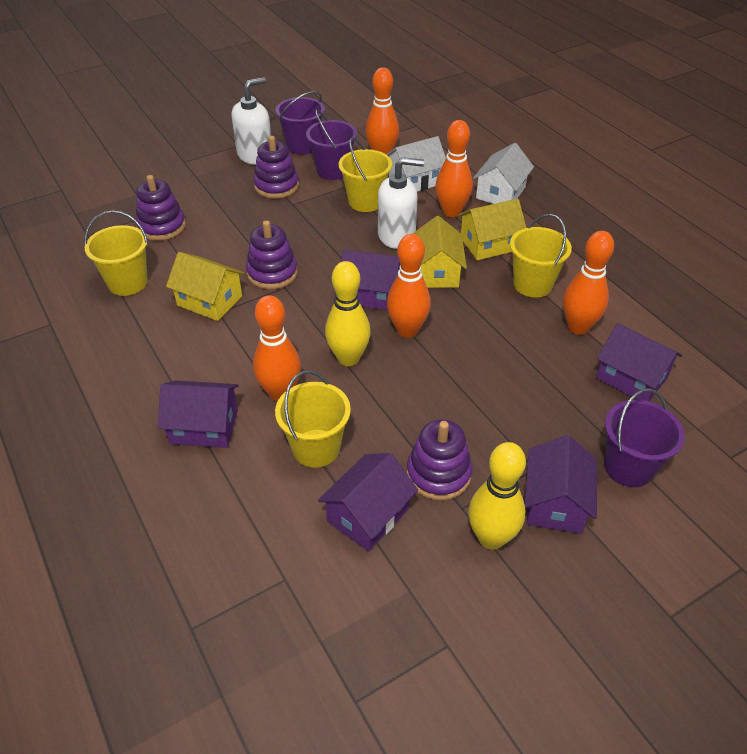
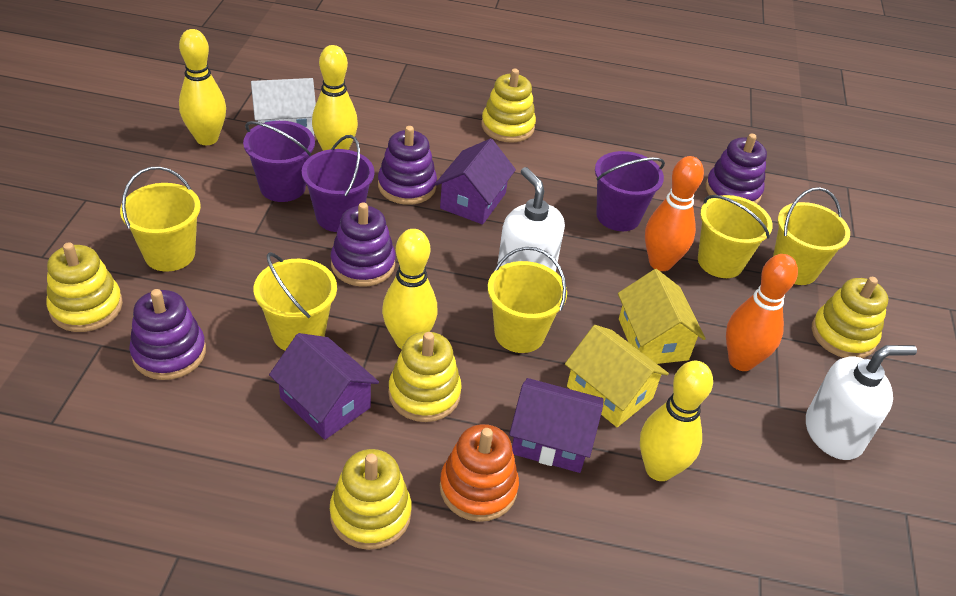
orange bowling pin: 5 -> 2
orange stacking toy: 0 -> 1
purple house: 5 -> 3
white house: 2 -> 1
yellow bowling pin: 2 -> 4
yellow bucket: 4 -> 5
yellow house: 3 -> 2
yellow stacking toy: 0 -> 5

